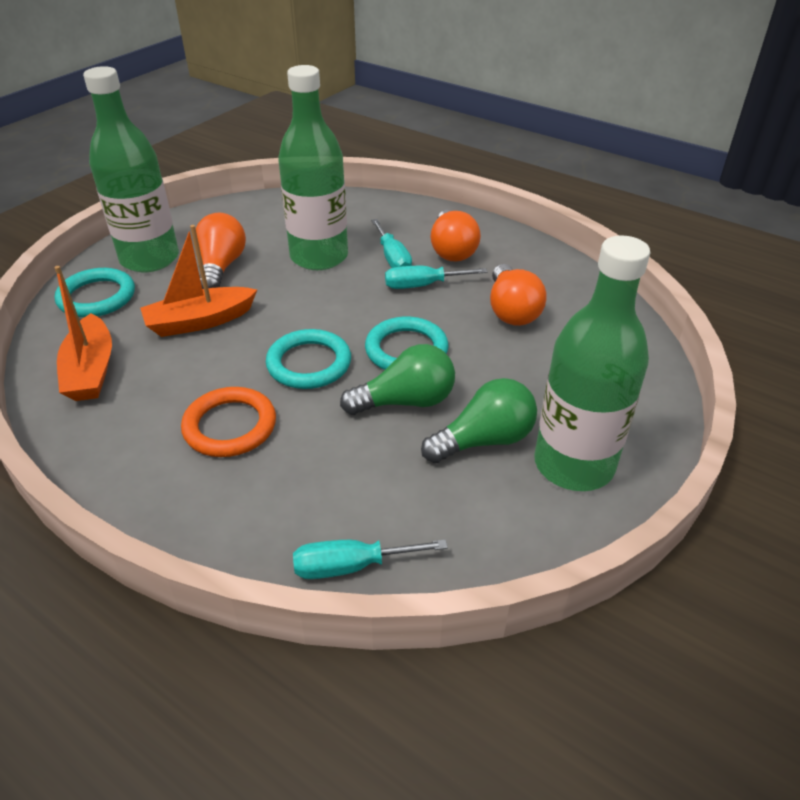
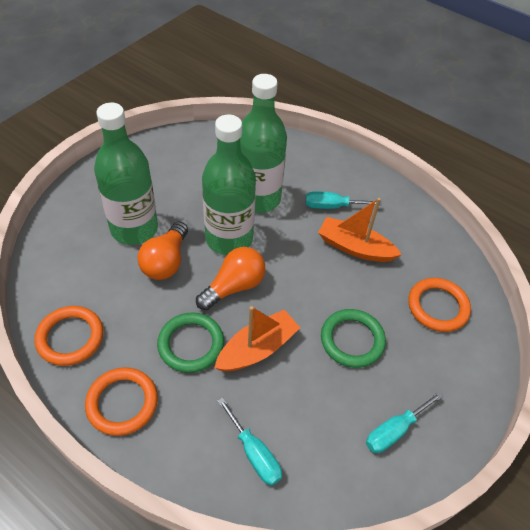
green light bulb: 2 -> 0
green ring: 0 -> 2
orange light bulb: 3 -> 2
orange ring: 1 -> 3
turquoise ring: 3 -> 0

